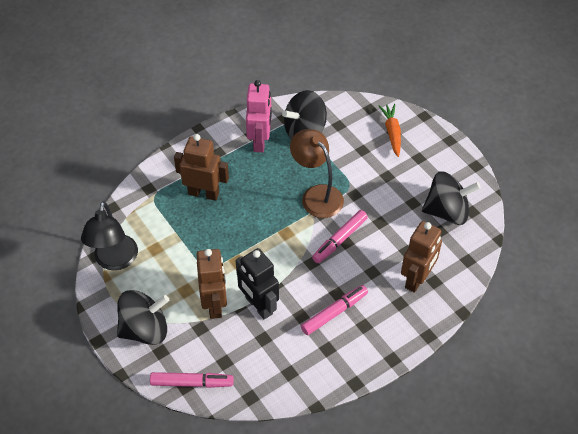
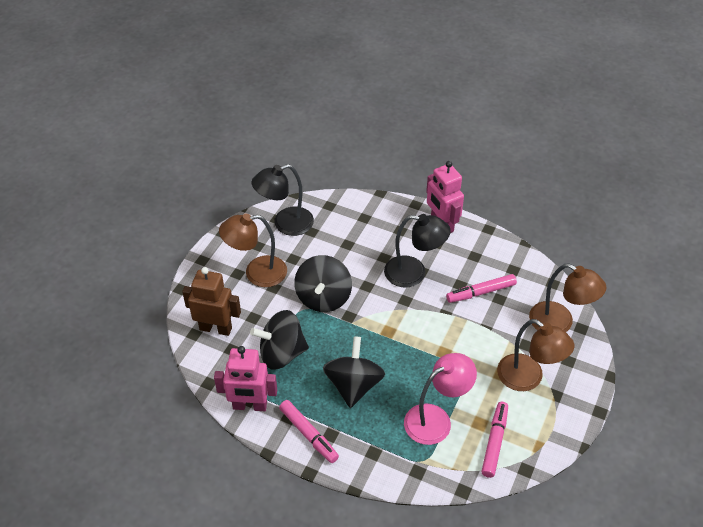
black lamp: 1 -> 2
black robot: 1 -> 0
brown lamp: 1 -> 3
brown robot: 3 -> 1
orange carrot: 1 -> 0
pink lamp: 0 -> 1
pink robot: 1 -> 2

